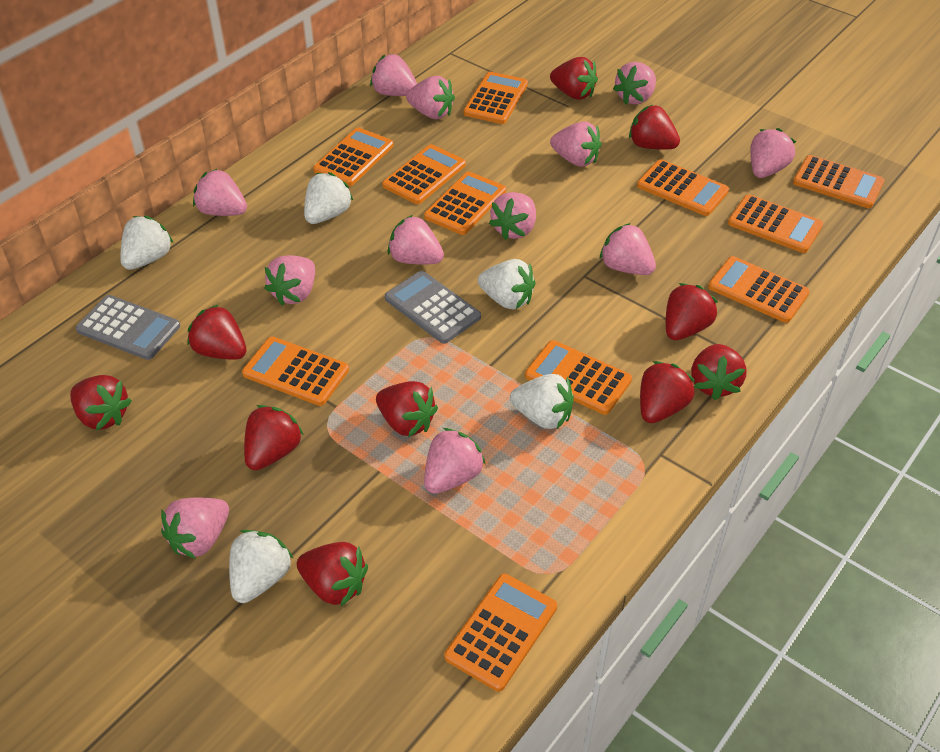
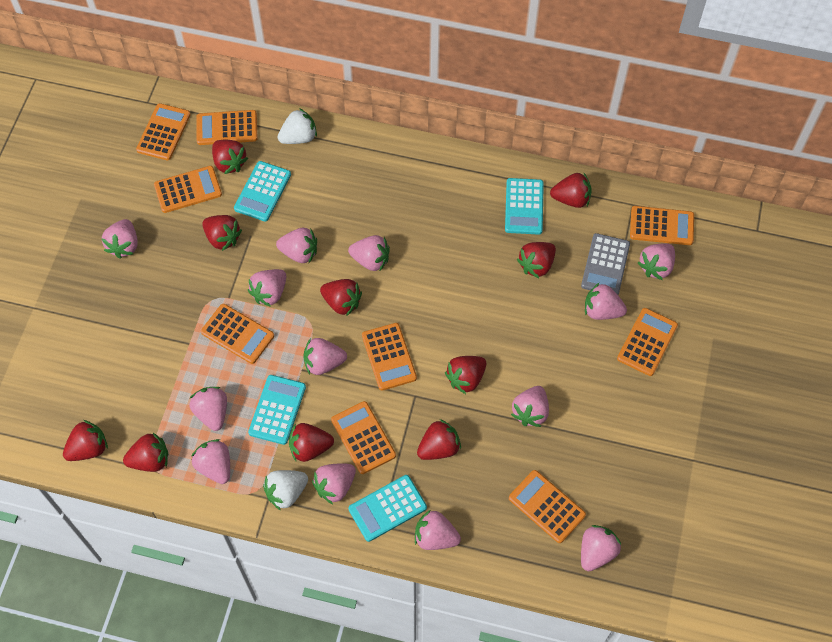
grey calculator: 2 -> 1
orange calculator: 11 -> 9
pink strawberry: 12 -> 13
turquoise calculator: 0 -> 4
white strawberry: 5 -> 2

